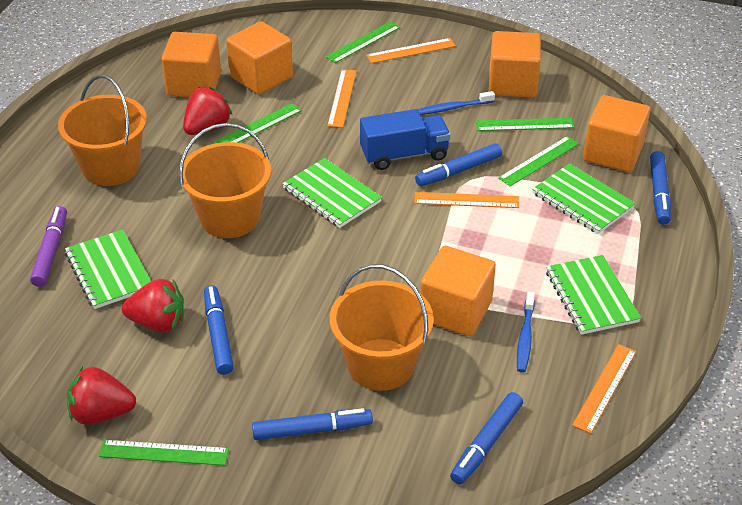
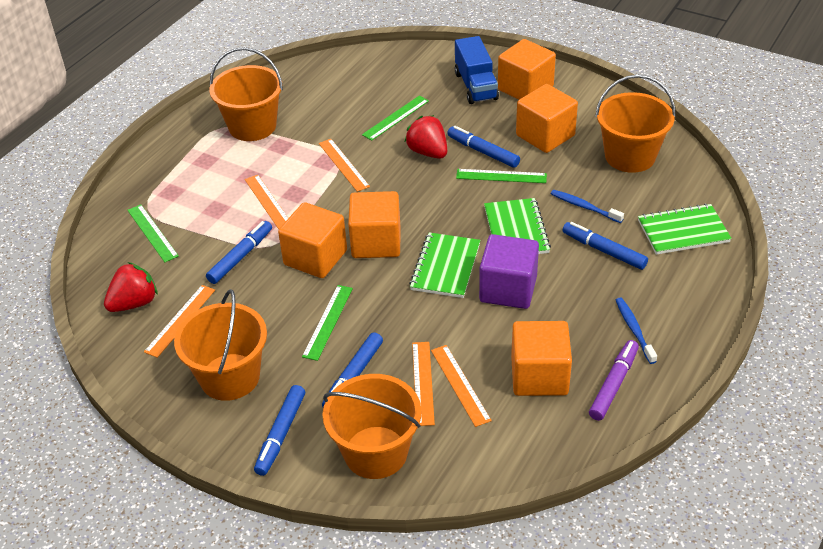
green notebook: 4 -> 3
green ruler: 5 -> 4
orange bucket: 3 -> 4
orange ruler: 4 -> 5
purple cube: 0 -> 1
red strawberry: 3 -> 2

